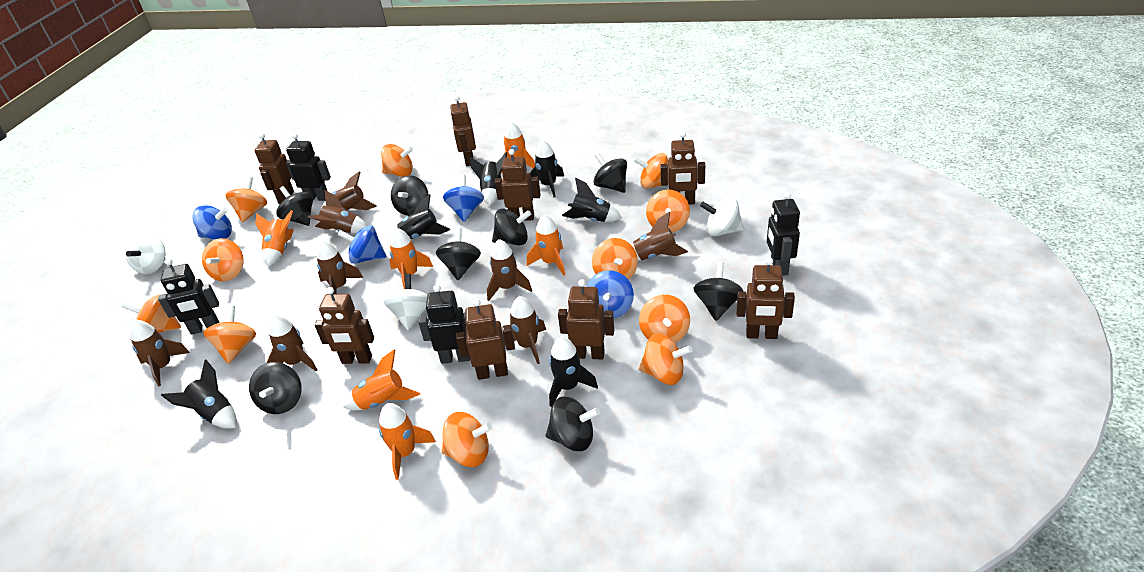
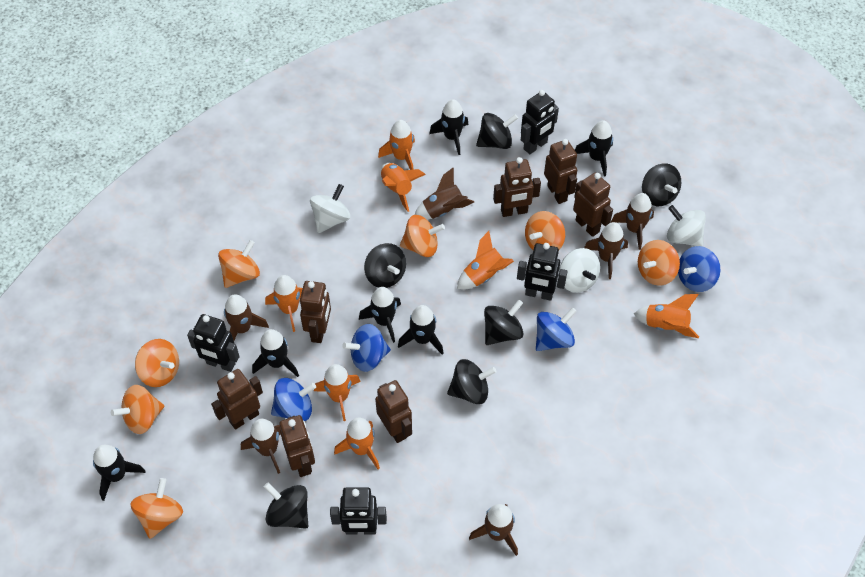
black spinning top: 8 -> 6
brown robot: 8 -> 7
brown rocket: 8 -> 6
orange rocket: 6 -> 7
orange spinning top: 11 -> 7

